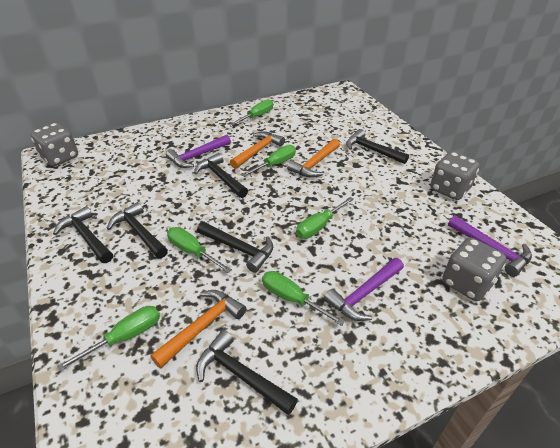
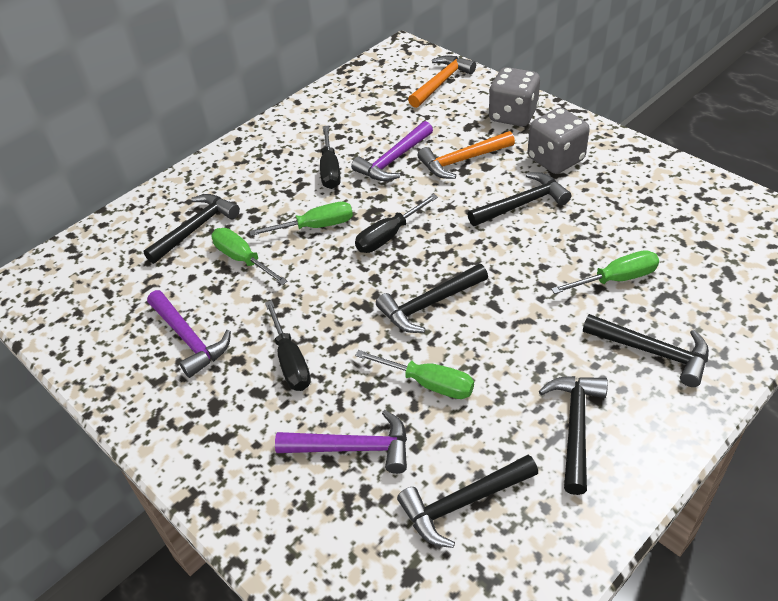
black screwdriver: 0 -> 3
green screwdriver: 6 -> 4
grey dice: 3 -> 2
orange hammer: 3 -> 2

